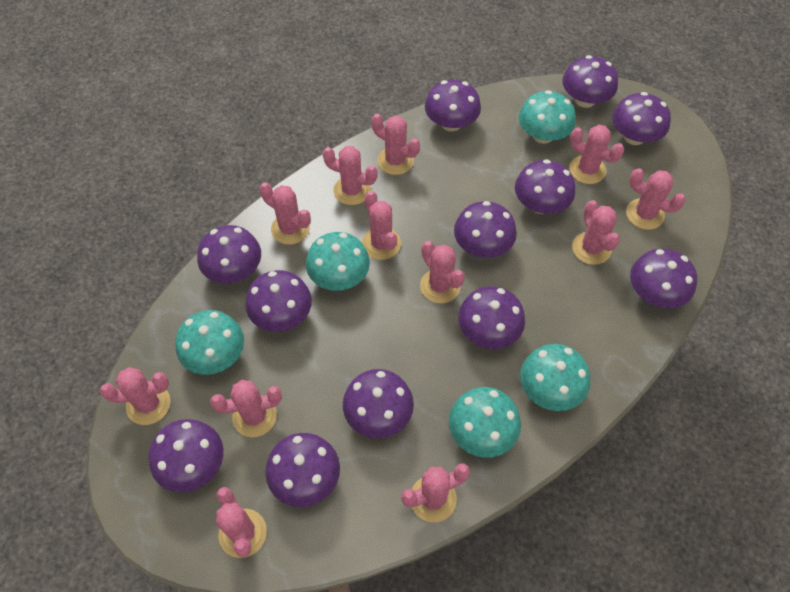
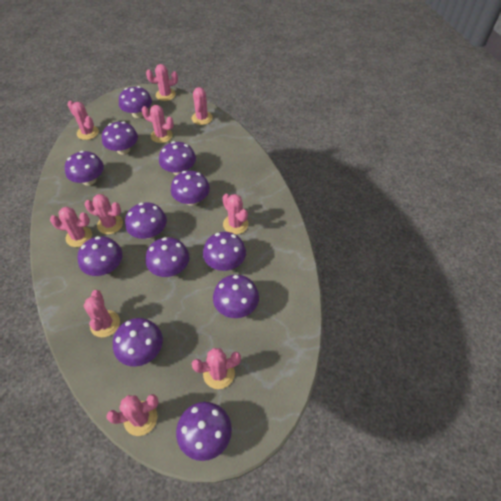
pink cactus: 12 -> 10
turquoise mushroom: 5 -> 0

